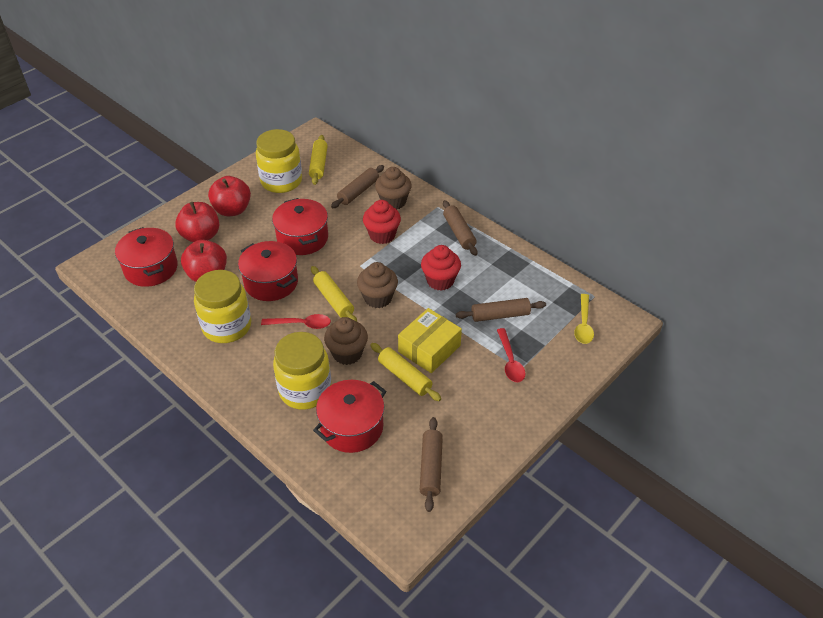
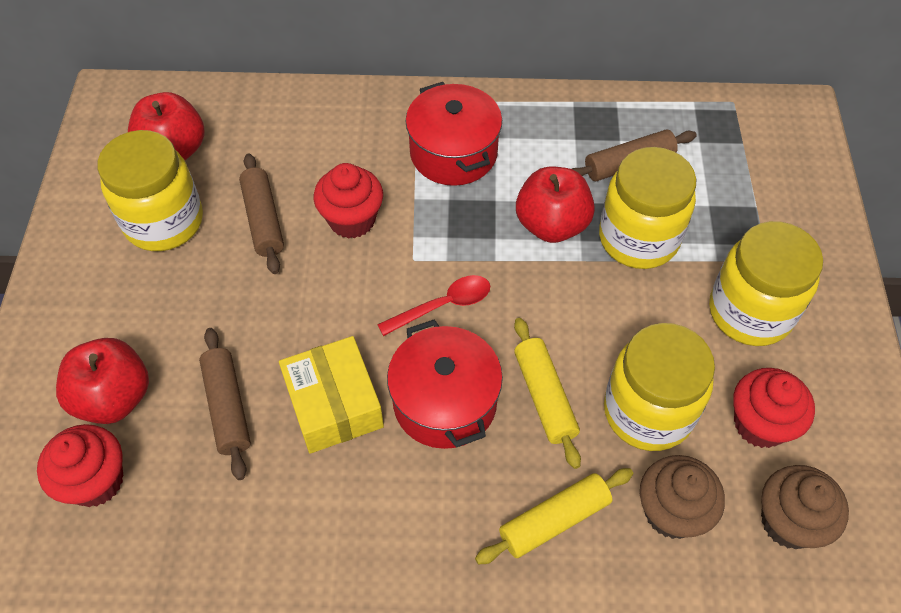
brown cupcake: 3 -> 2
brown rolling pin: 4 -> 3
red cupcake: 2 -> 3
red pot: 4 -> 2
red spoon: 2 -> 1
yellow jar: 3 -> 4
yellow rolling pin: 3 -> 2
yellow spoon: 1 -> 0

